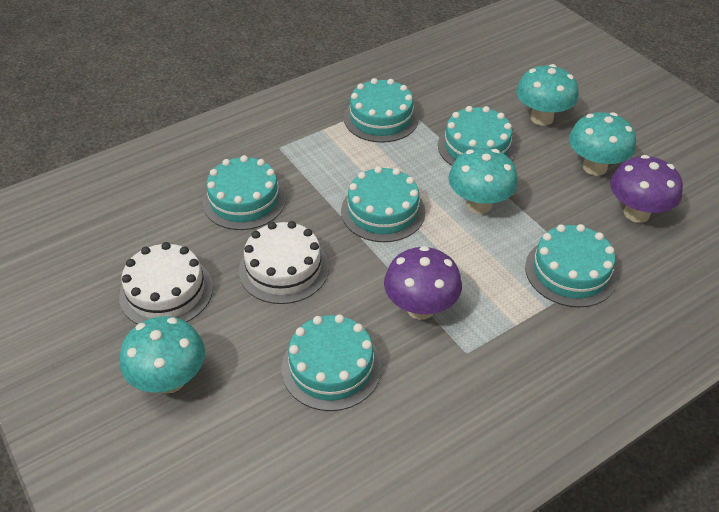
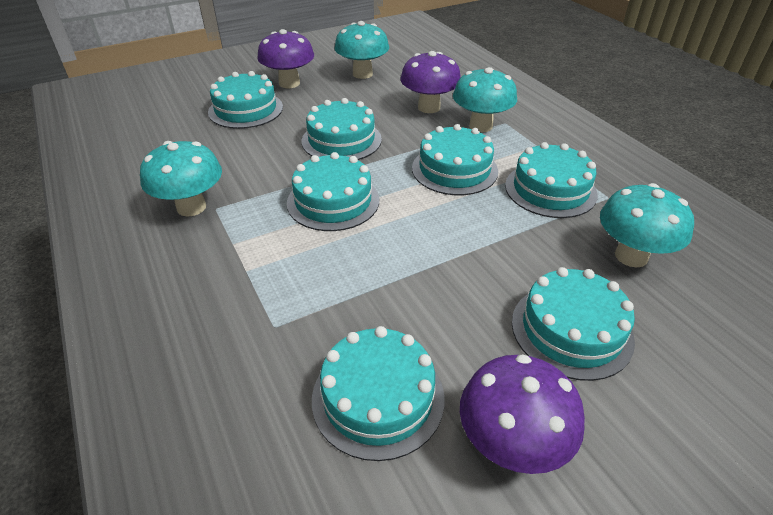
purple mushroom: 2 -> 3
turquoise cake: 6 -> 7
white cake: 2 -> 0

